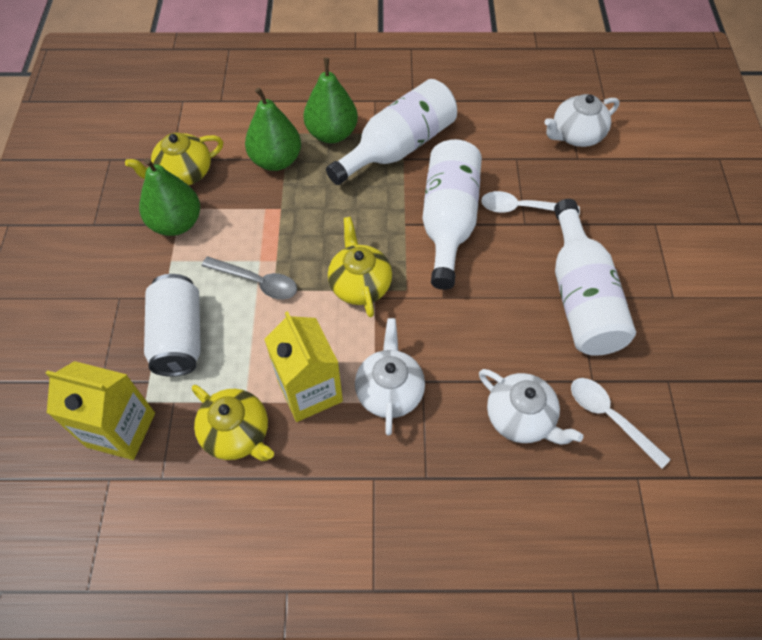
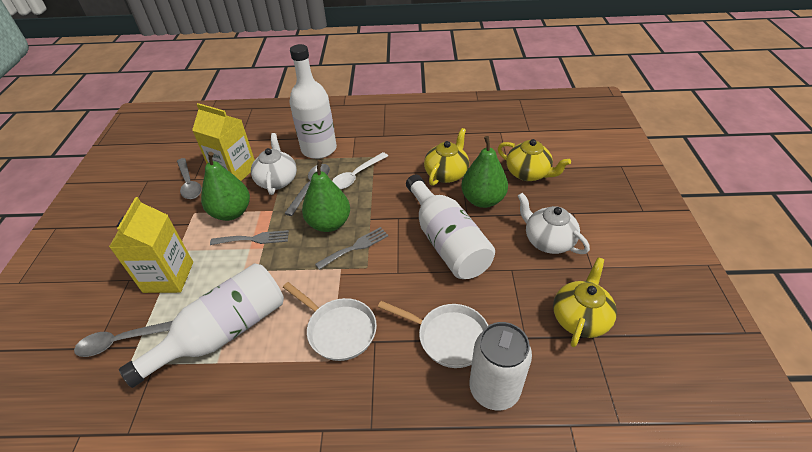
grey fork: 0 -> 2
grey spoon: 1 -> 3
white pan: 0 -> 2
white spoon: 2 -> 1
white teapot: 3 -> 2

